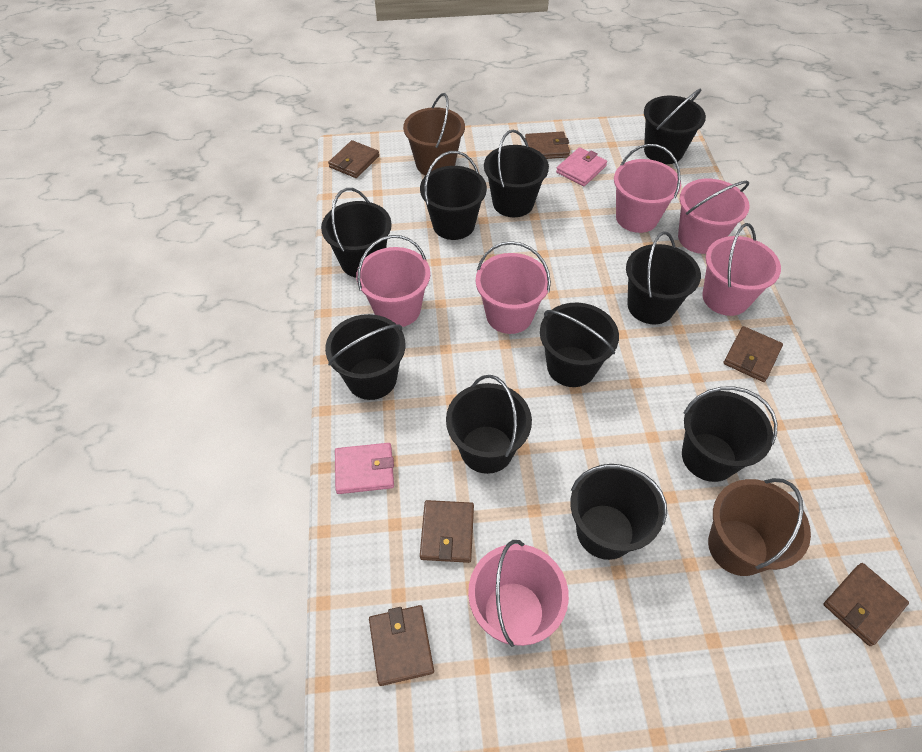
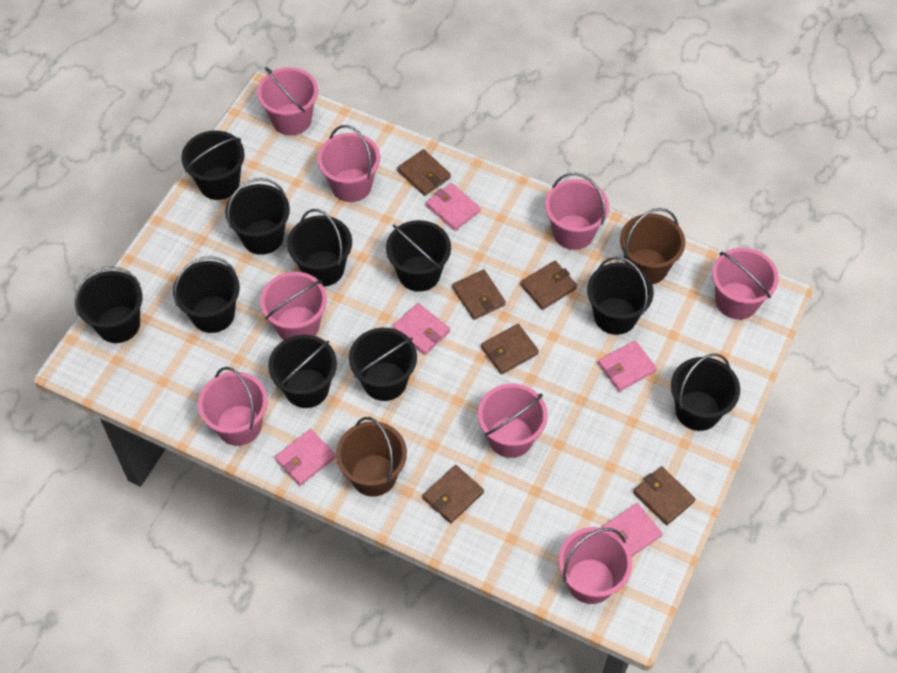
pink bucket: 6 -> 8
pink wallet: 2 -> 5

